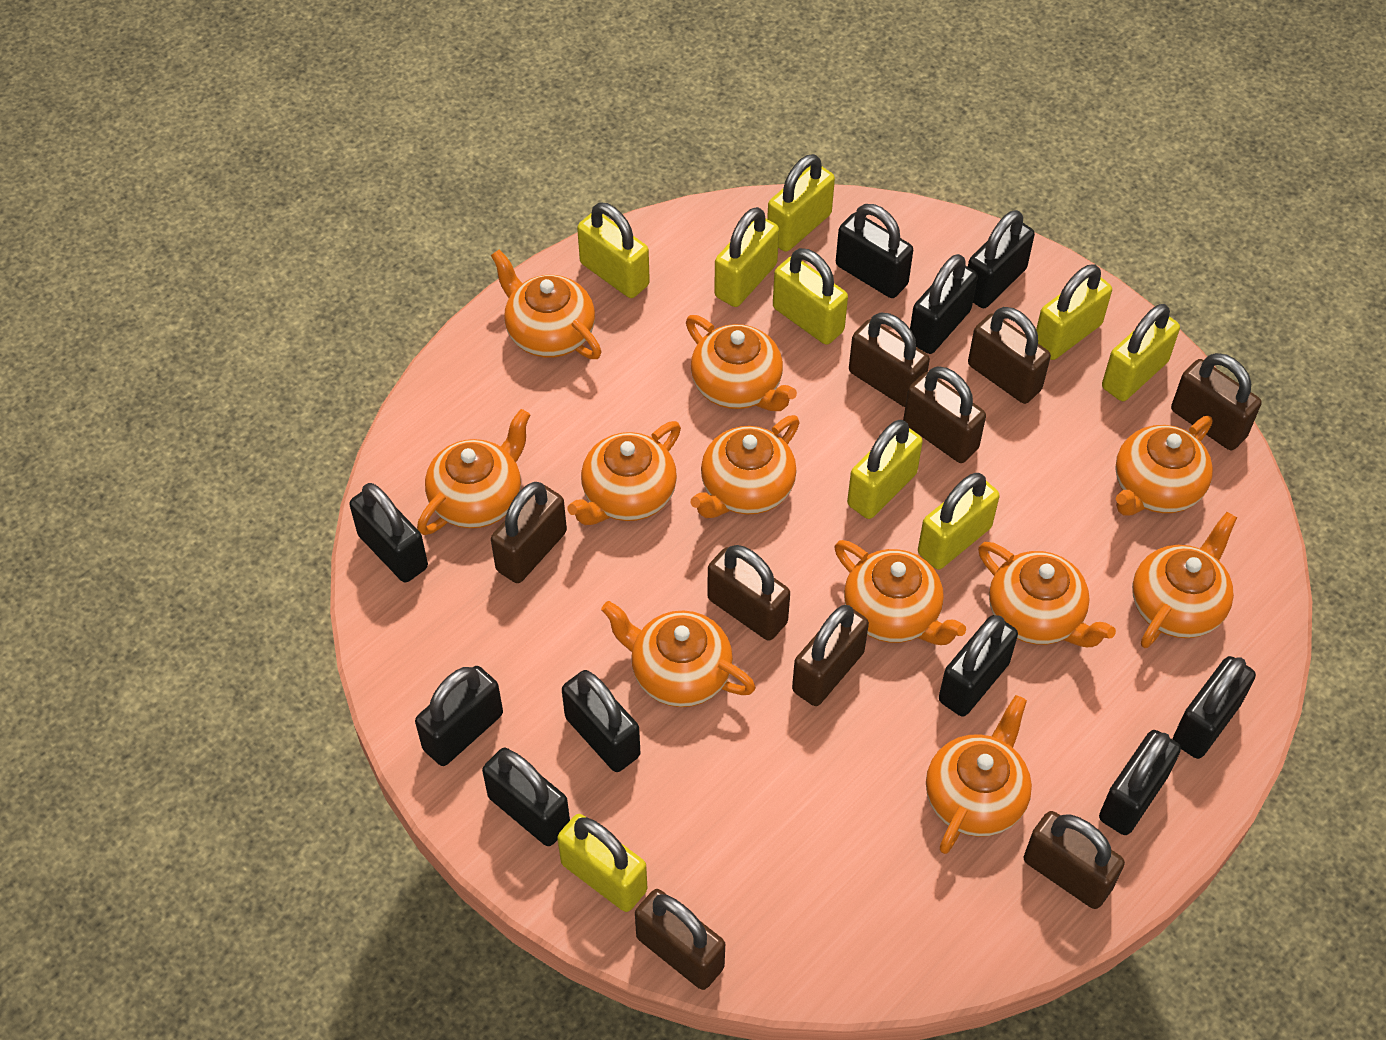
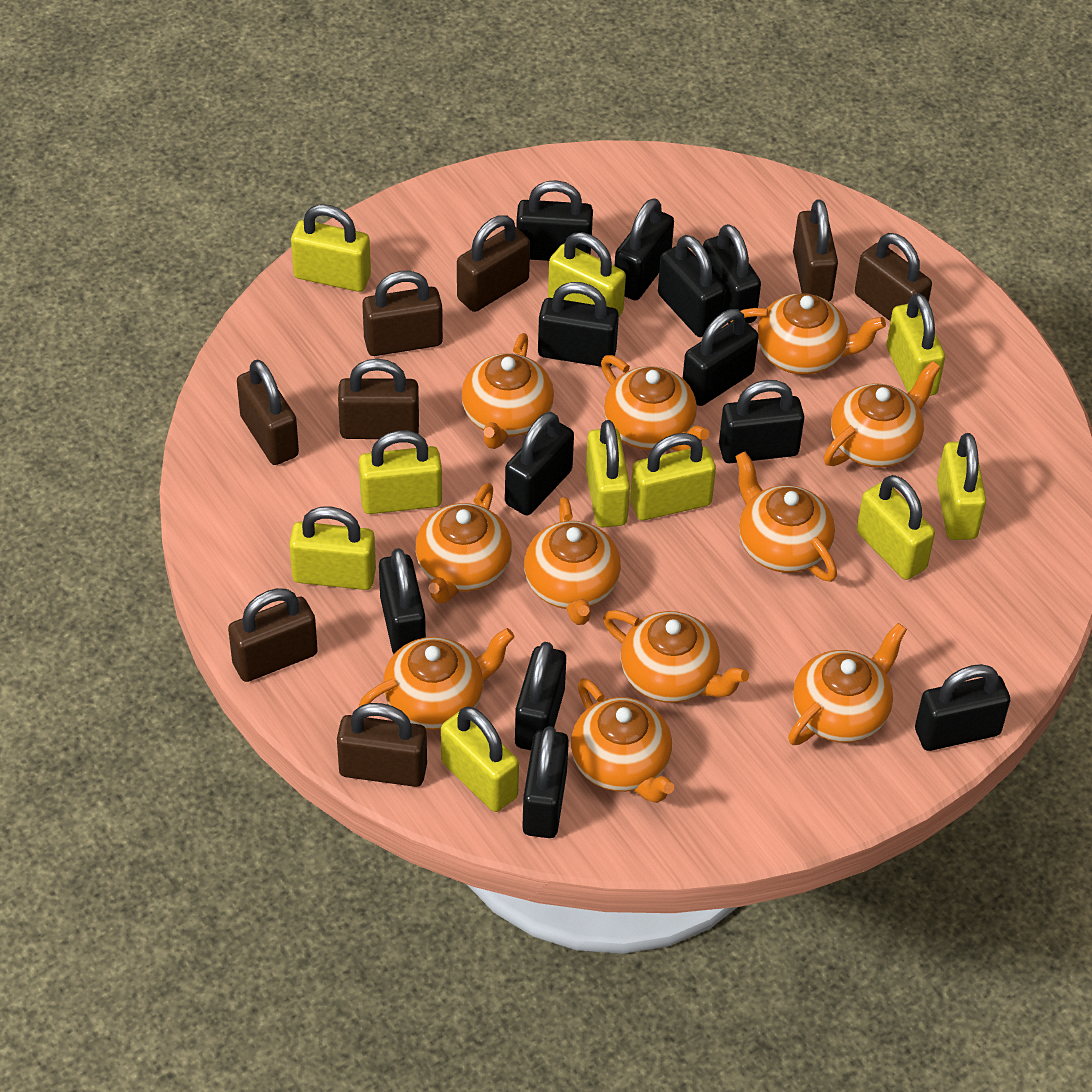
black padlock: 10 -> 12
brown padlock: 9 -> 8
yellow padlock: 9 -> 10

